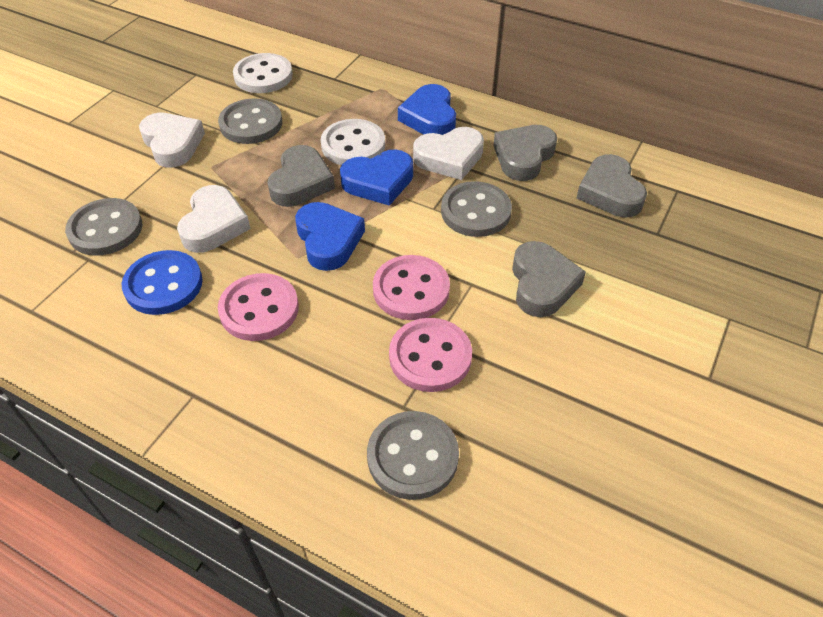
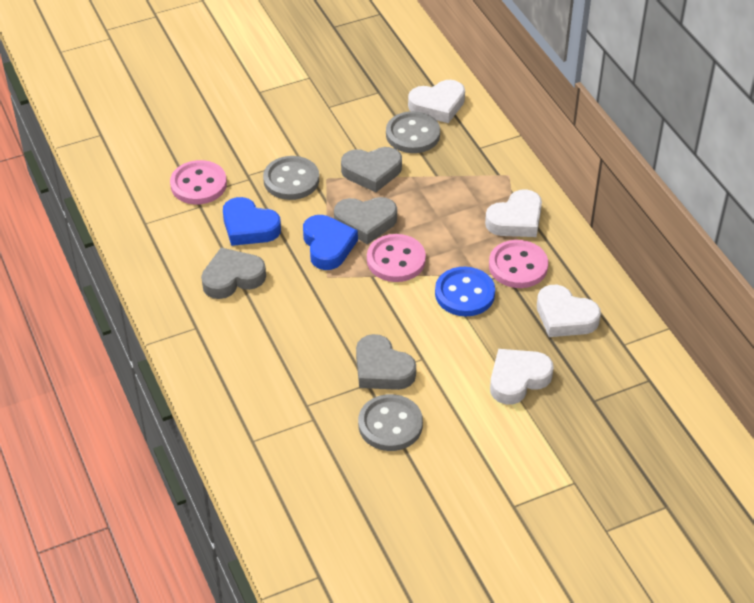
blue heart: 3 -> 2
grey button: 4 -> 3
white button: 2 -> 0
white heart: 3 -> 4

